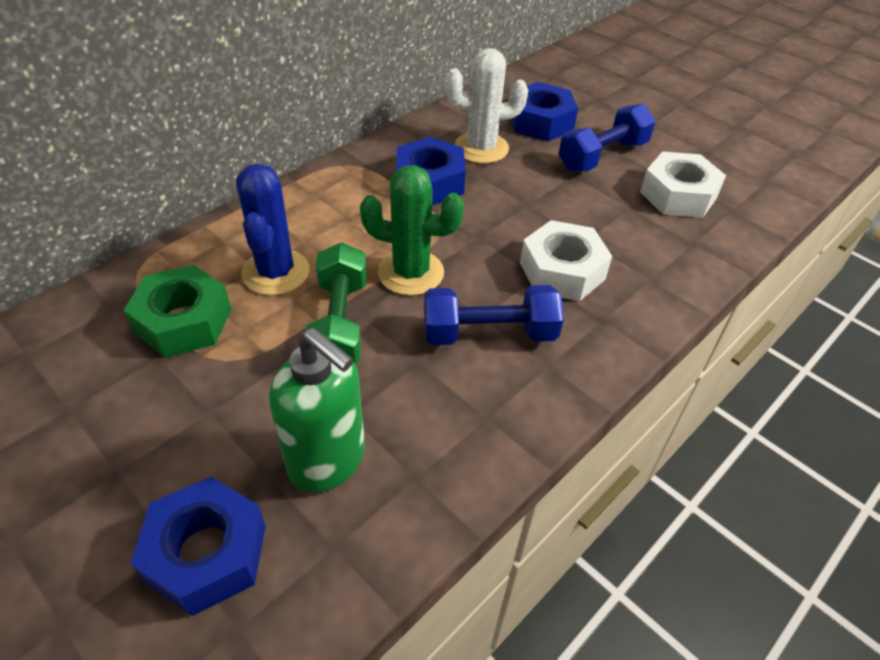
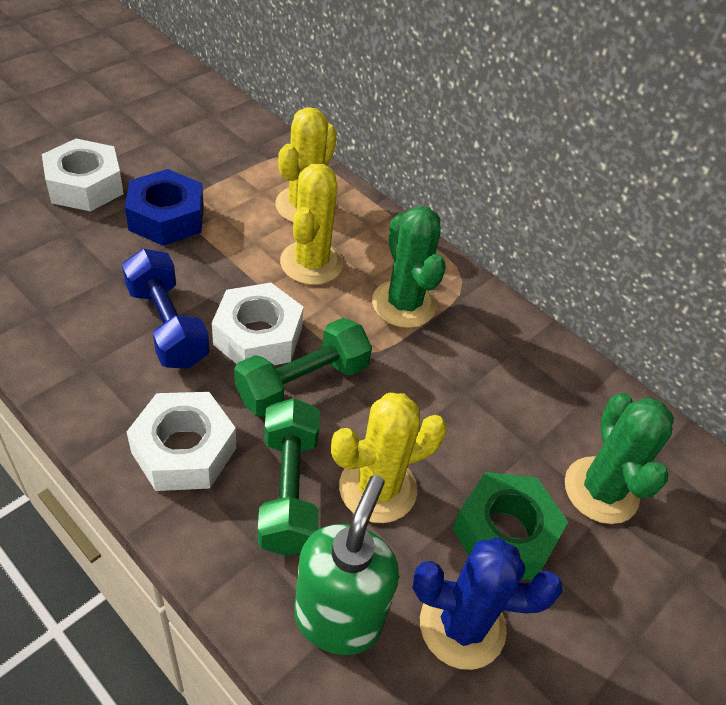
blue dumbbell: 2 -> 1
blue nut: 3 -> 1
green cactus: 1 -> 2
green dumbbell: 1 -> 2
white cactus: 1 -> 0
white nut: 2 -> 3
yellow cactus: 0 -> 3

